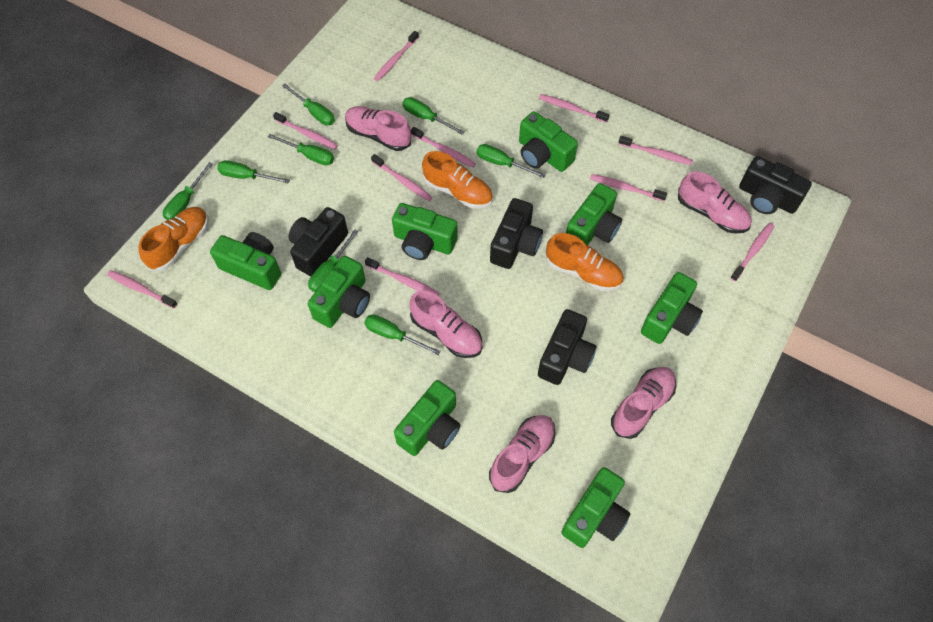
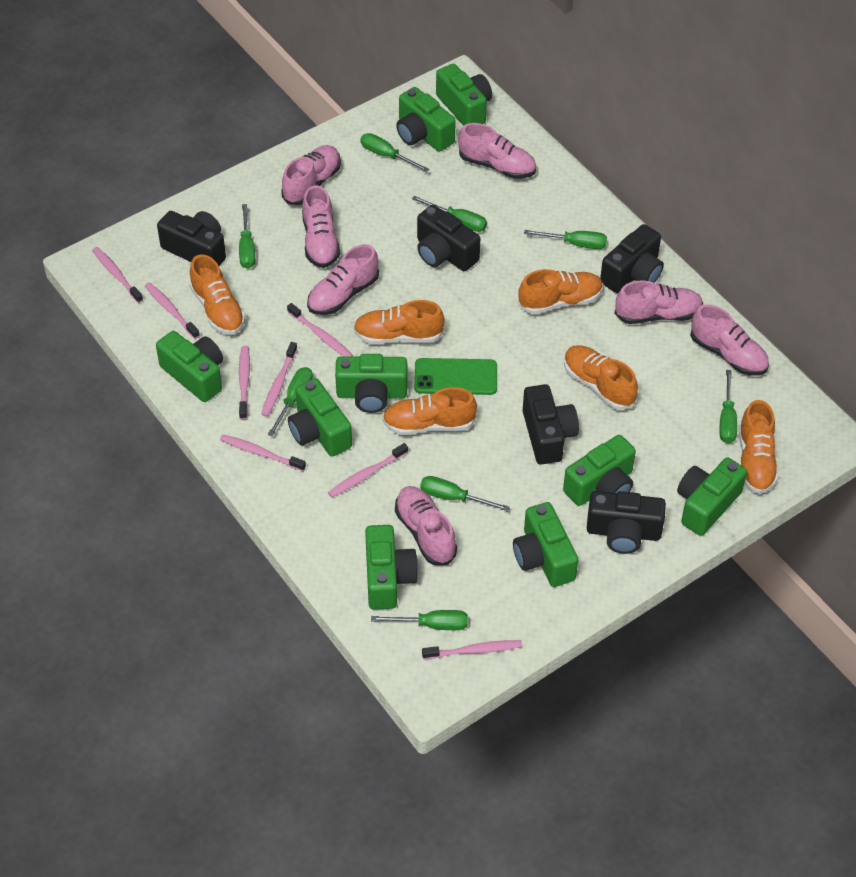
black camera: 4 -> 5
green camera: 8 -> 9
green phone: 0 -> 1
orange shoe: 3 -> 6
pink shoe: 5 -> 7
pink toothbrush: 10 -> 8

